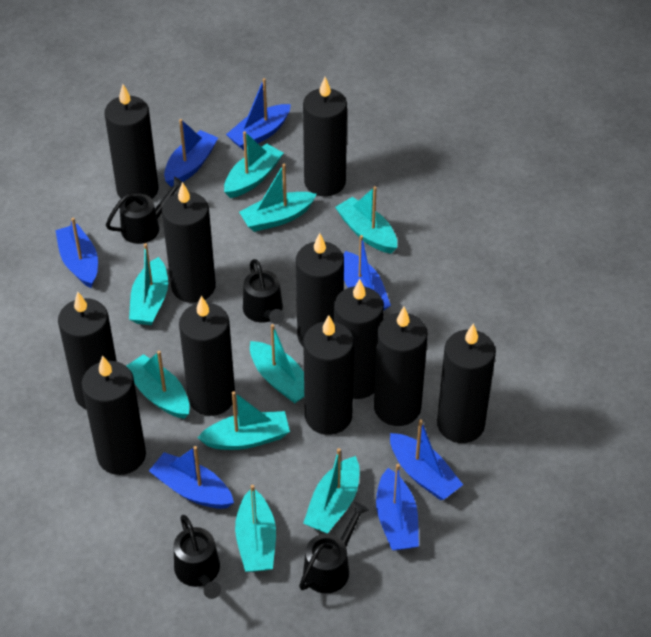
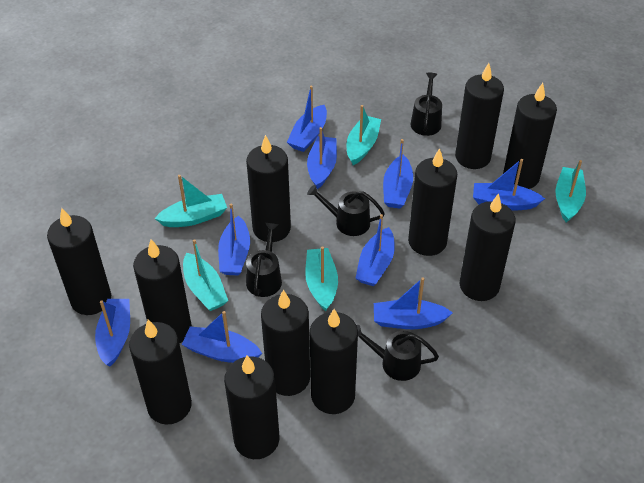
blue boat: 7 -> 9
turquoise boat: 9 -> 5

